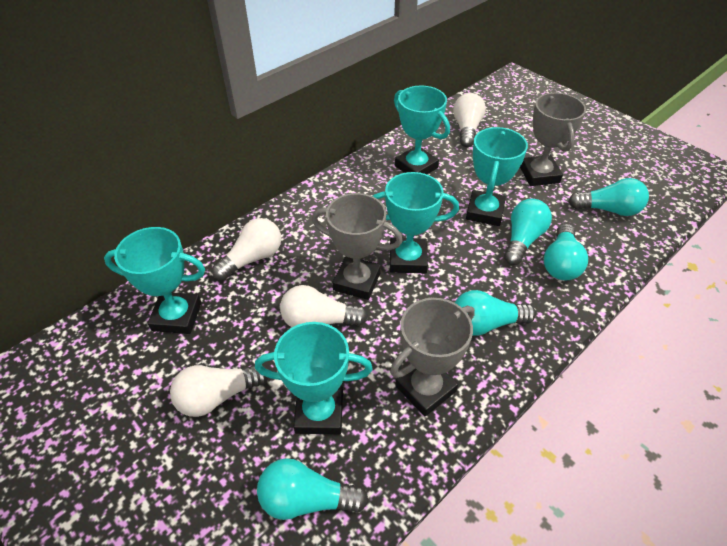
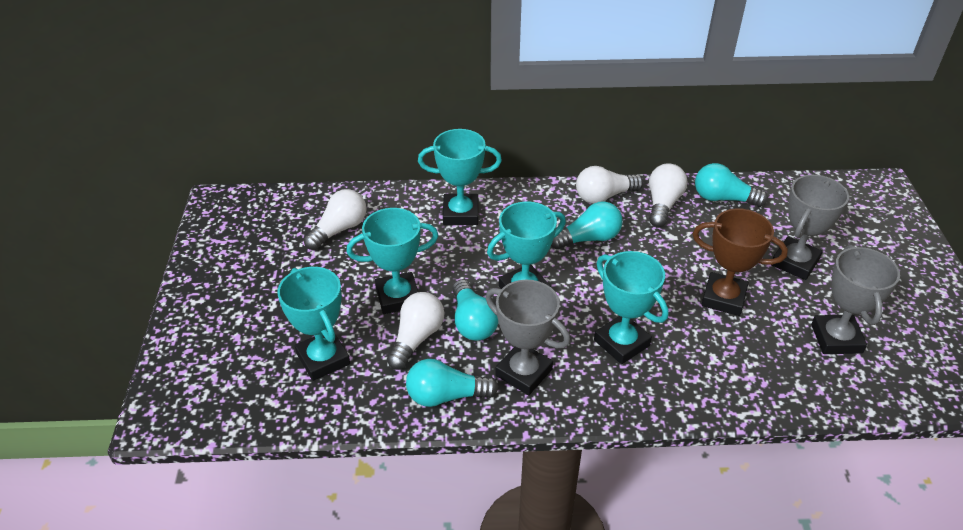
brown trophy: 0 -> 1
turquoise light bulb: 5 -> 4

